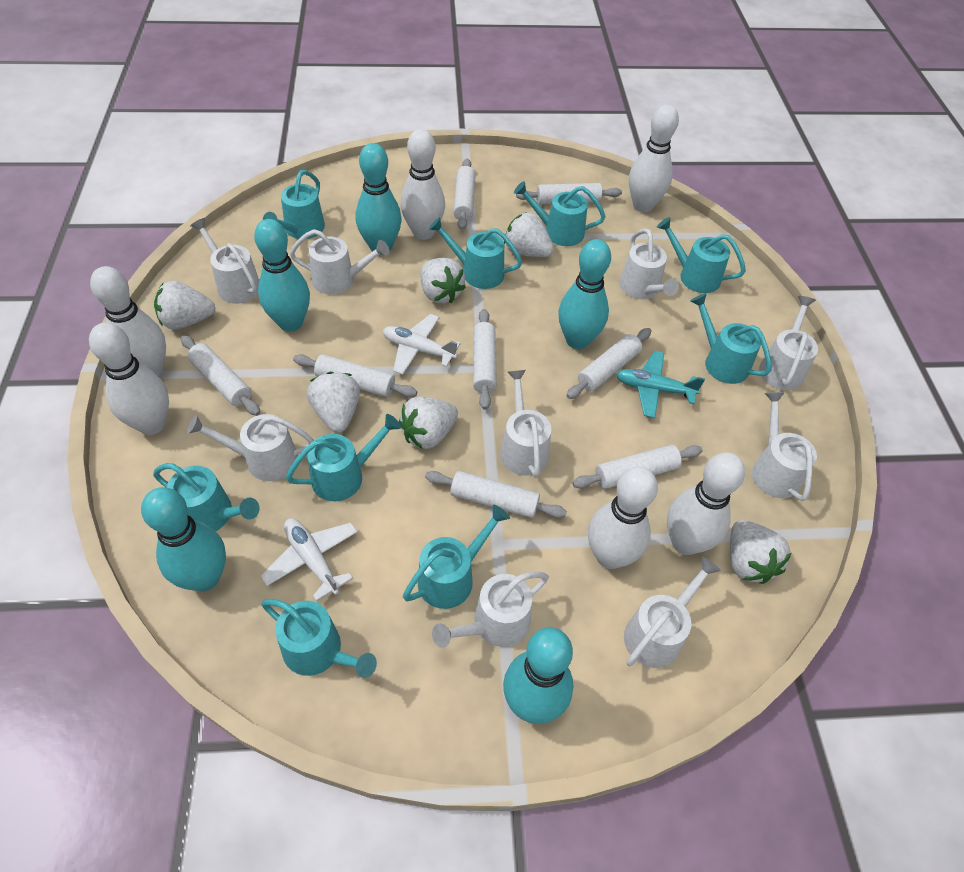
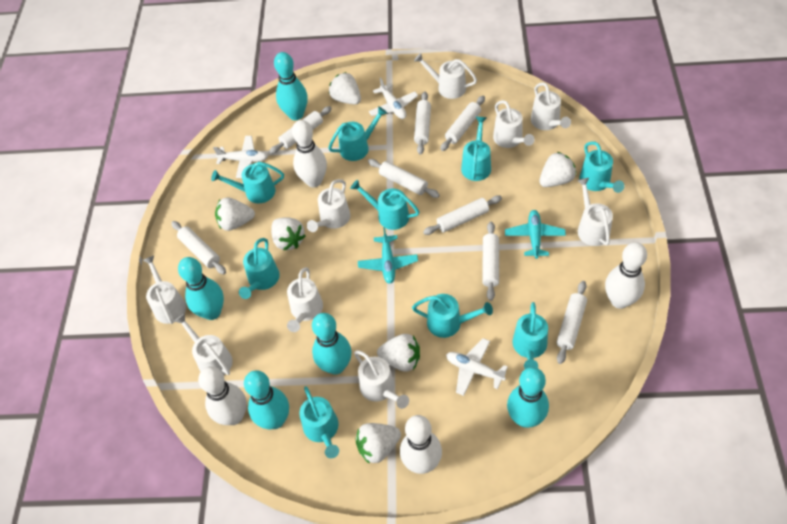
turquoise plane: 1 -> 2
white bowling pin: 6 -> 4
white plane: 2 -> 3

